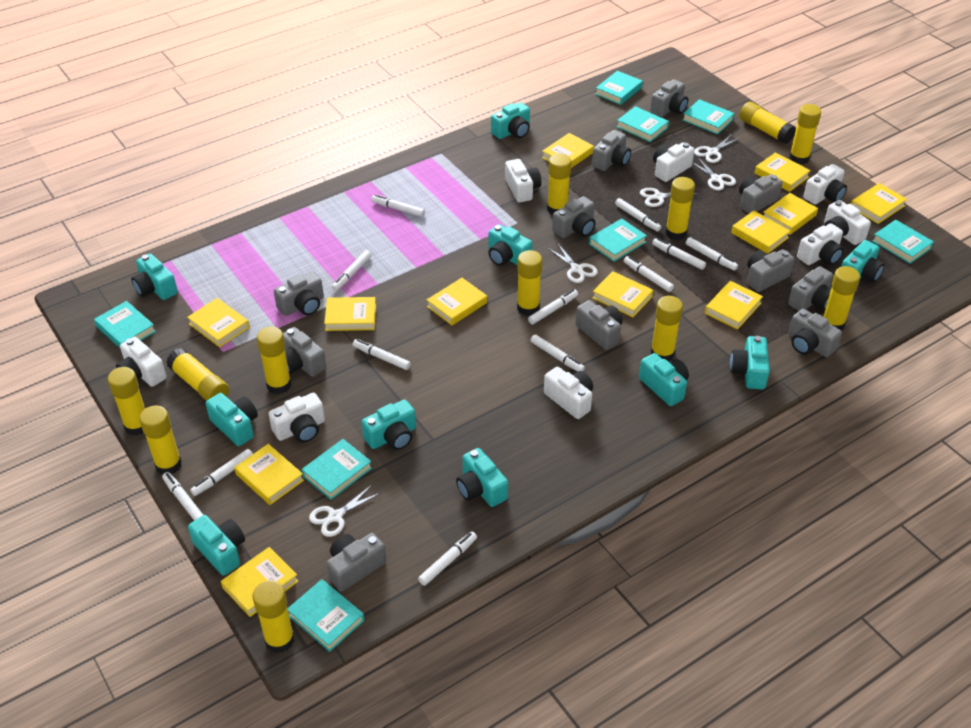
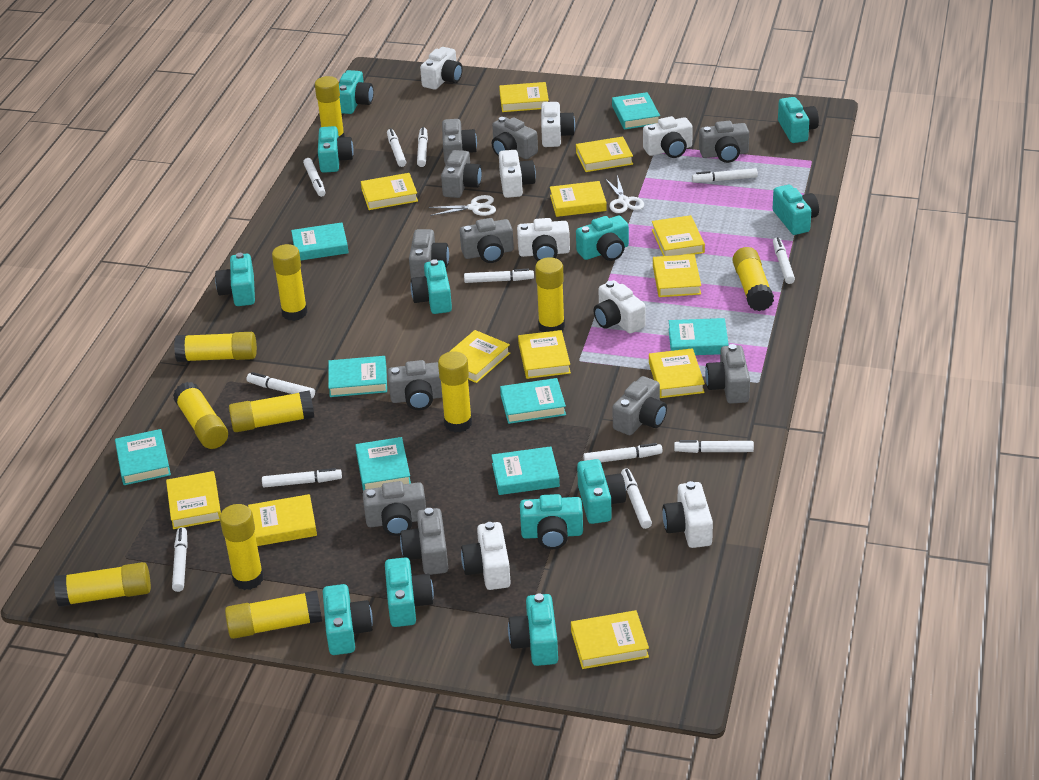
turquoise camera: 10 -> 12
white scissors: 5 -> 2
yellow glue stick: 12 -> 11

